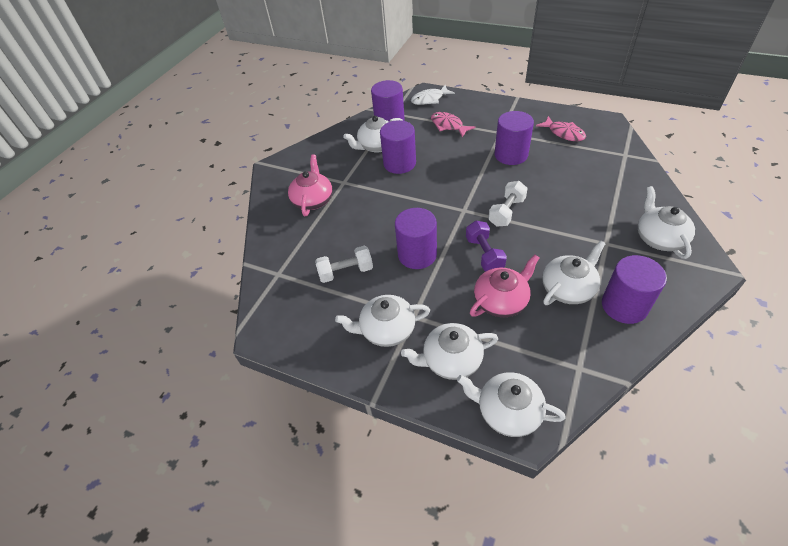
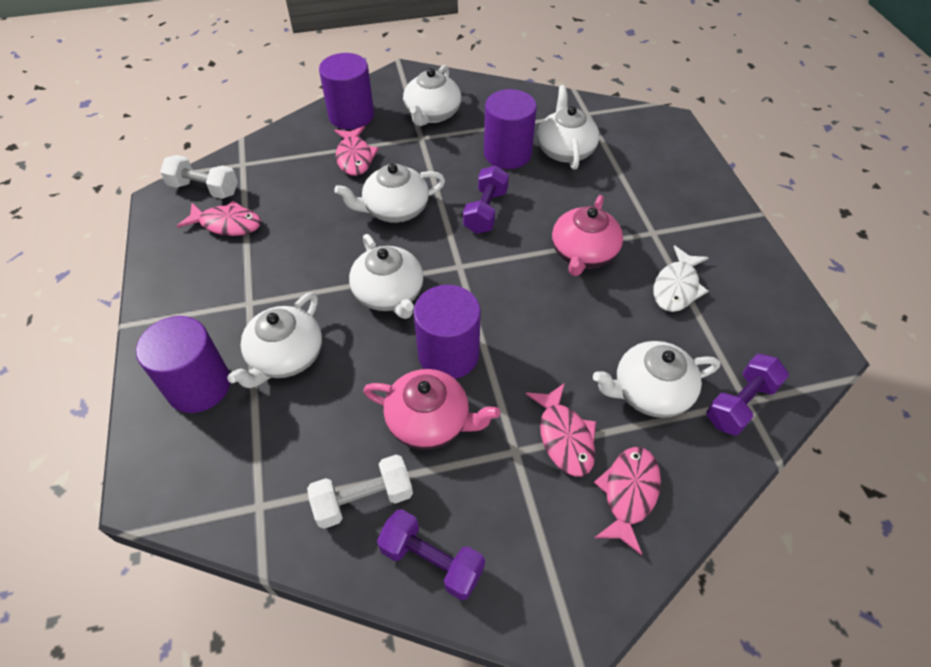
pink fish: 2 -> 4
purple cylinder: 5 -> 4
purple dumbbell: 1 -> 3

